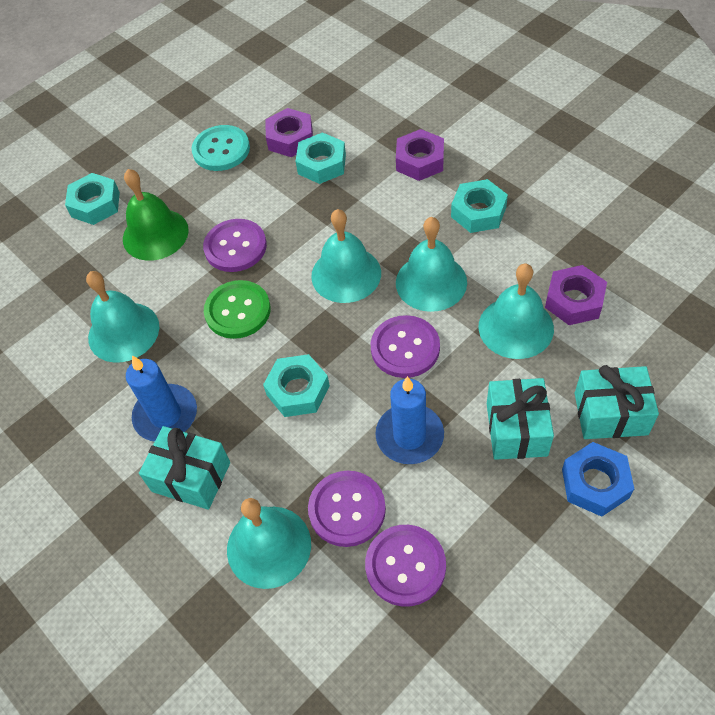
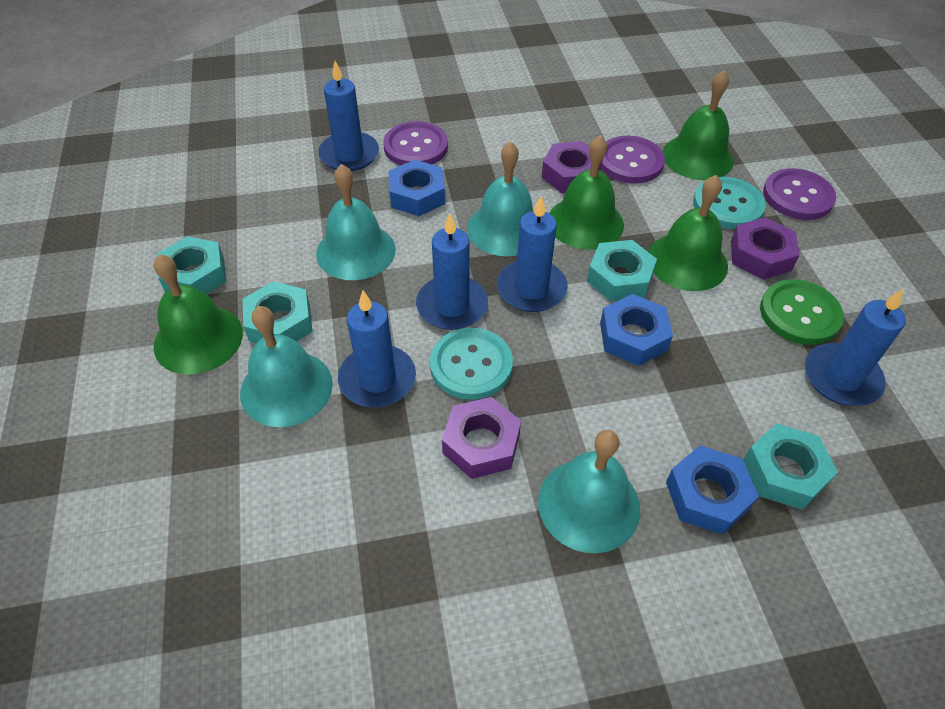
blue candle: 2 -> 5
blue nut: 1 -> 3
green bell: 1 -> 4
purple button: 4 -> 3
turquoise bell: 5 -> 4
turquoise button: 1 -> 2
turquoise gift: 3 -> 0

